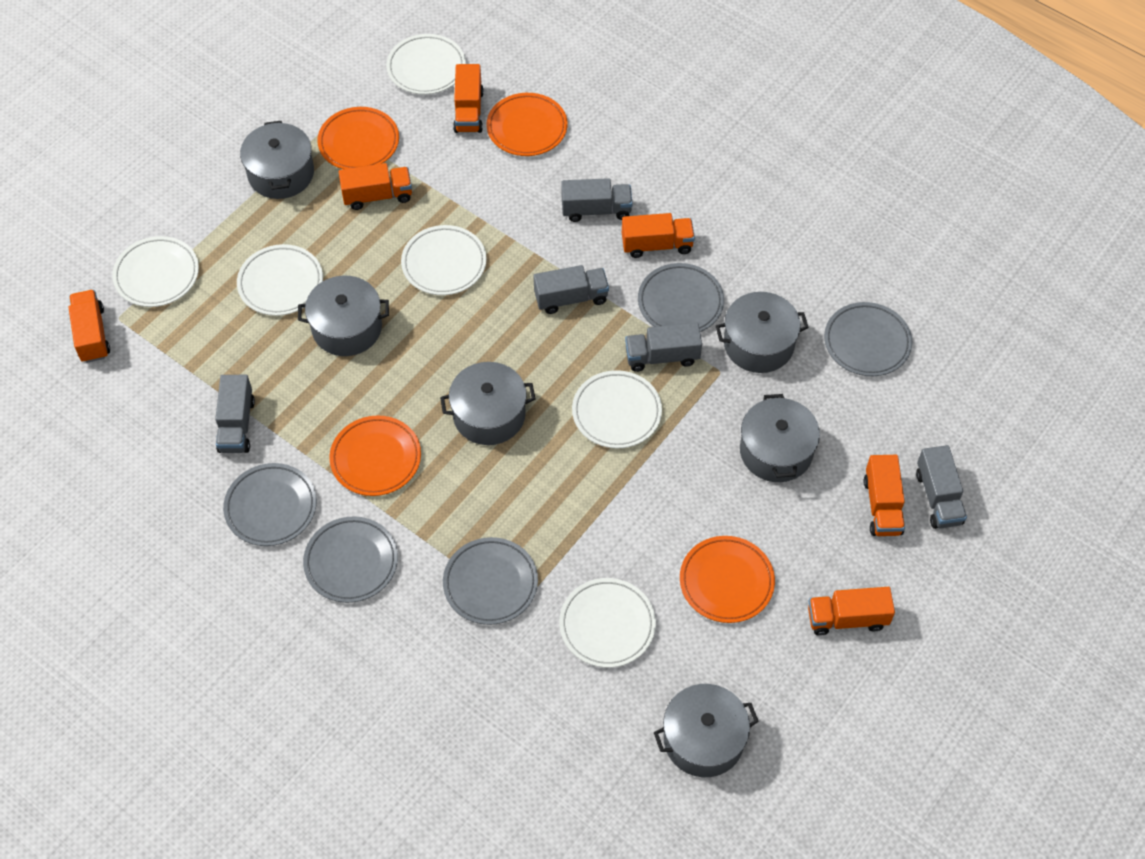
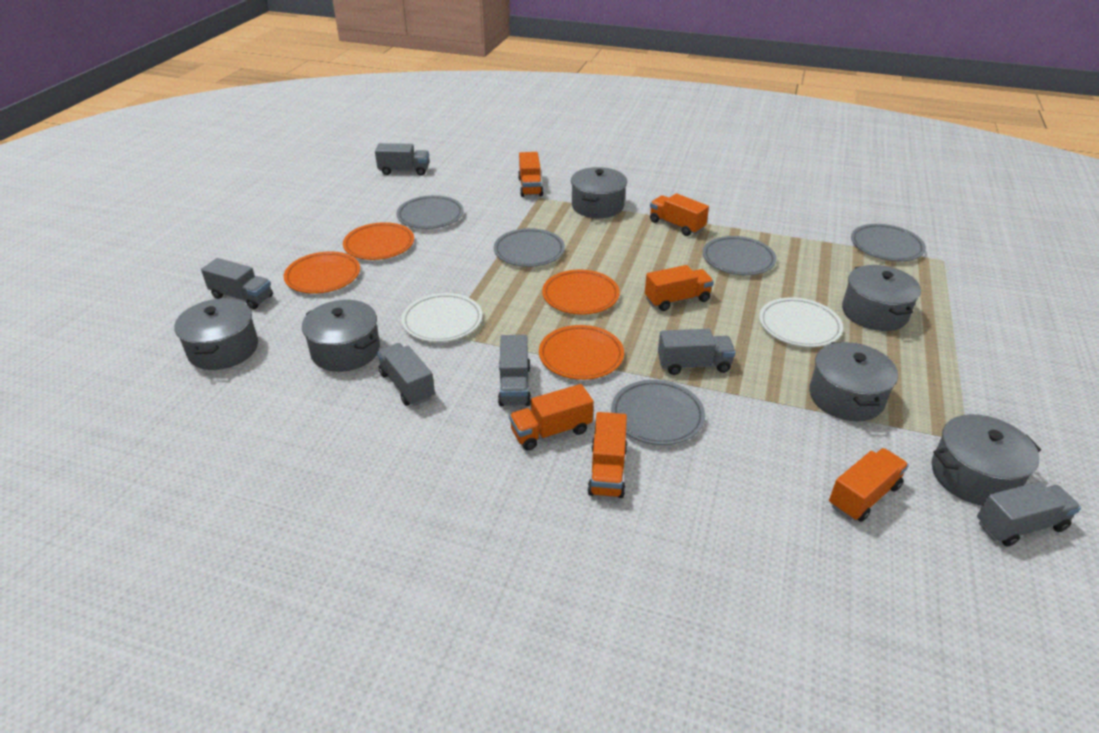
grey truck: 5 -> 6
white plate: 6 -> 2

